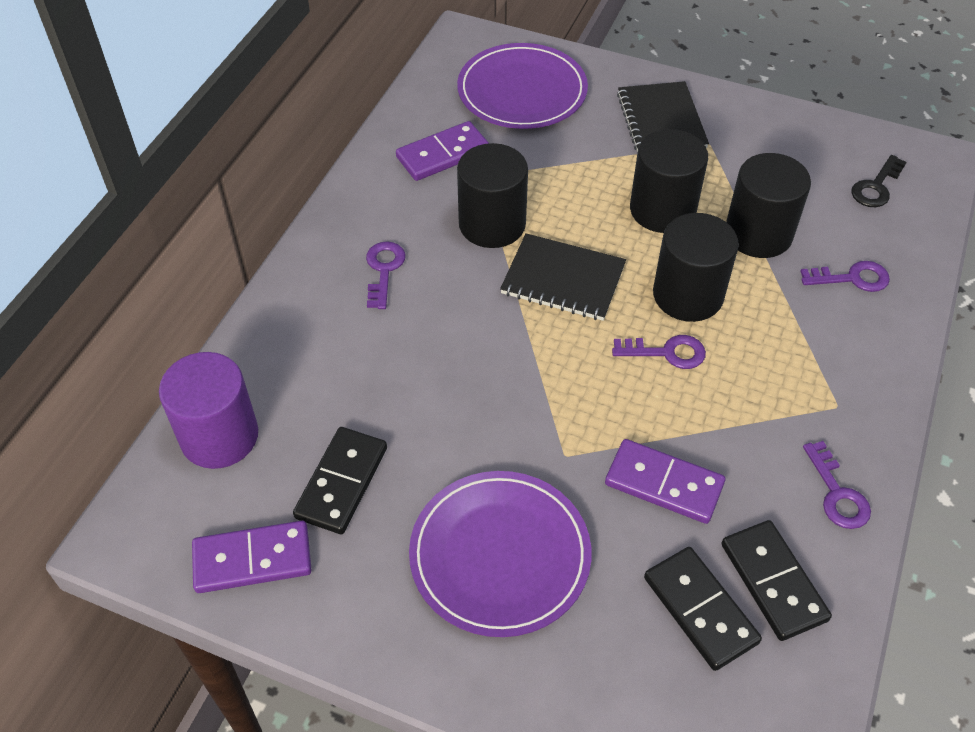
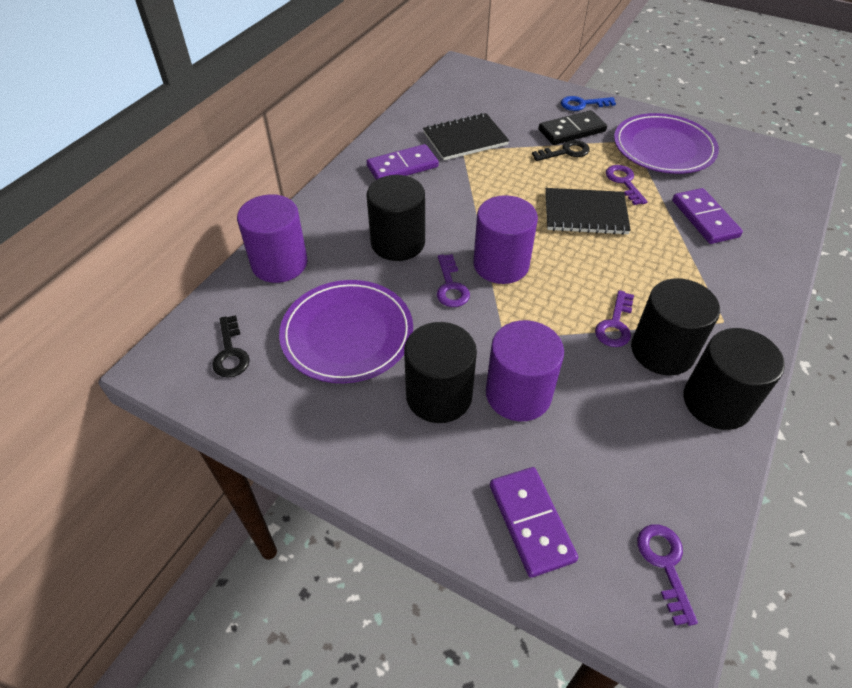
black domino: 3 -> 1
black key: 1 -> 2
blue key: 0 -> 1
purple cylinder: 1 -> 3

